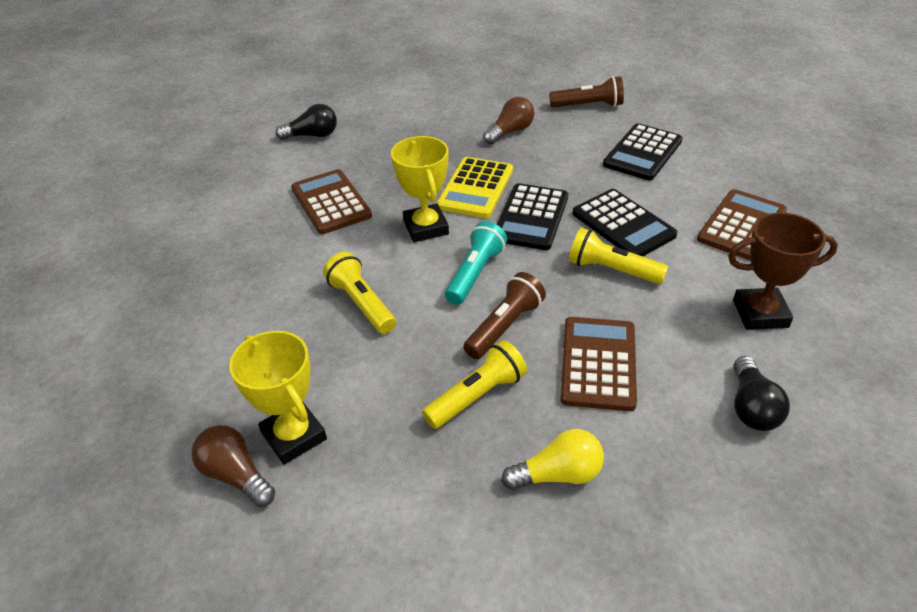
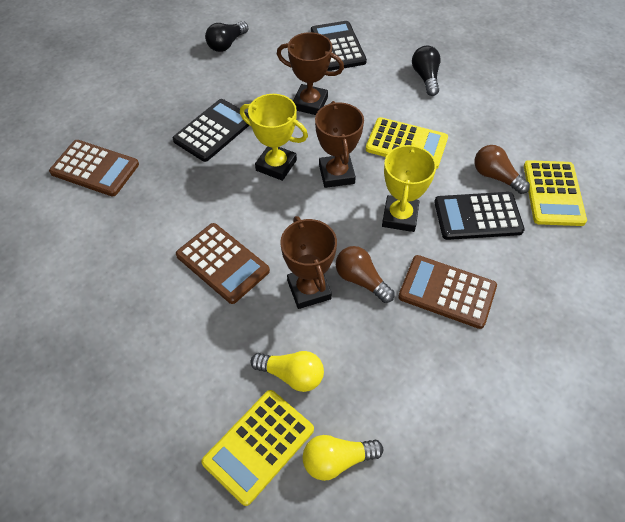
brown flashlight: 2 -> 0
brown trophy: 1 -> 3
turquoise flashlight: 1 -> 0
yellow calculator: 1 -> 3
yellow flashlight: 3 -> 0
yellow light bulb: 1 -> 2

